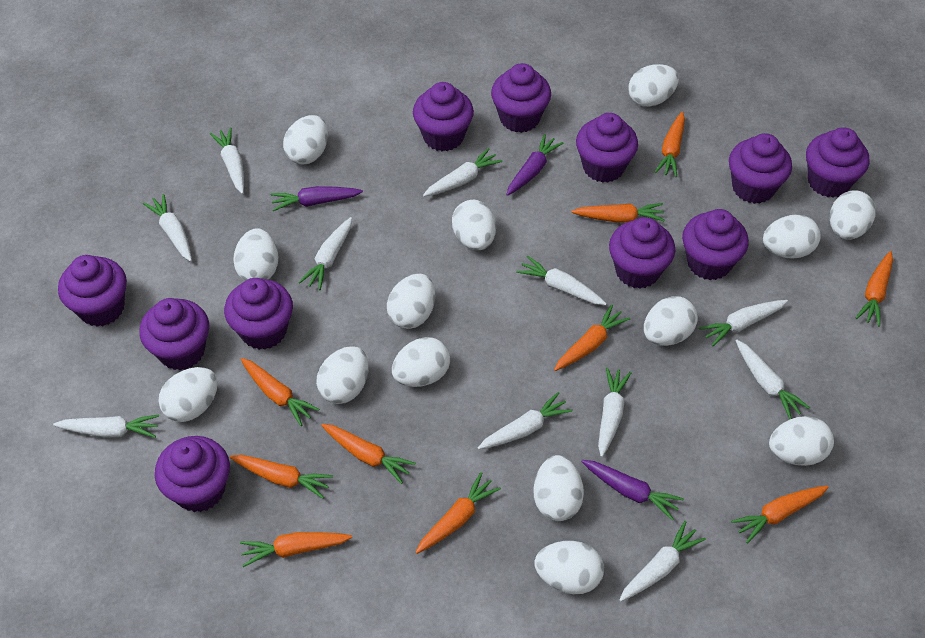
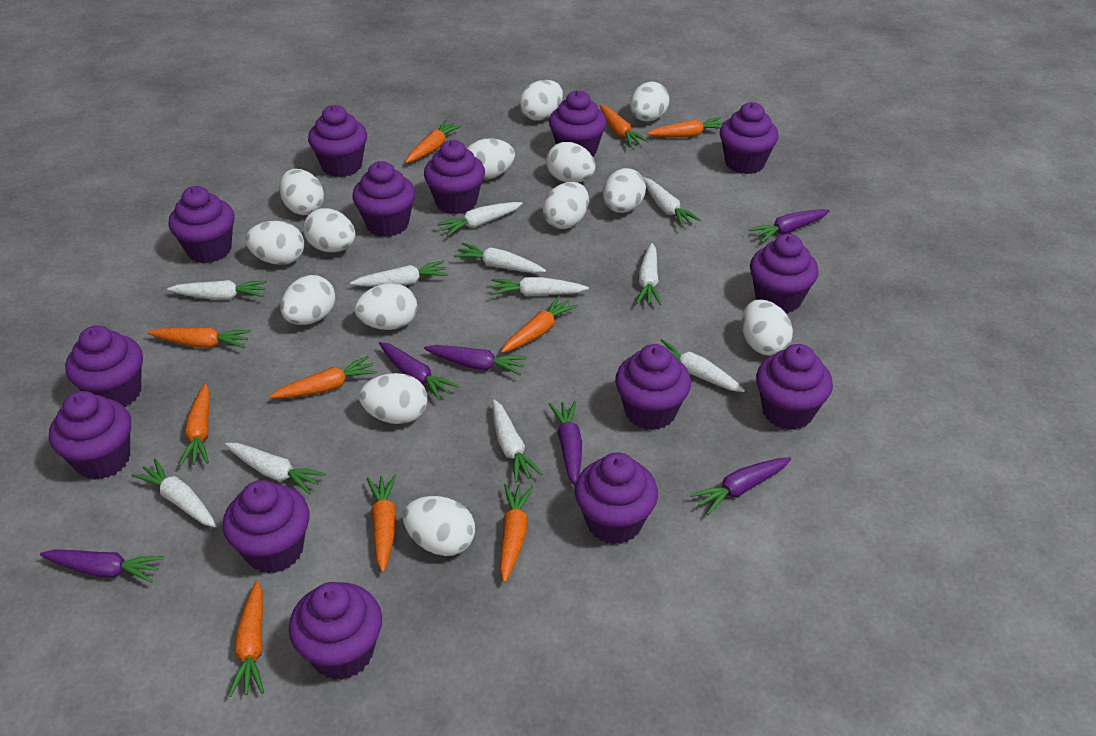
purple carrot: 3 -> 6
purple cupcake: 11 -> 14

